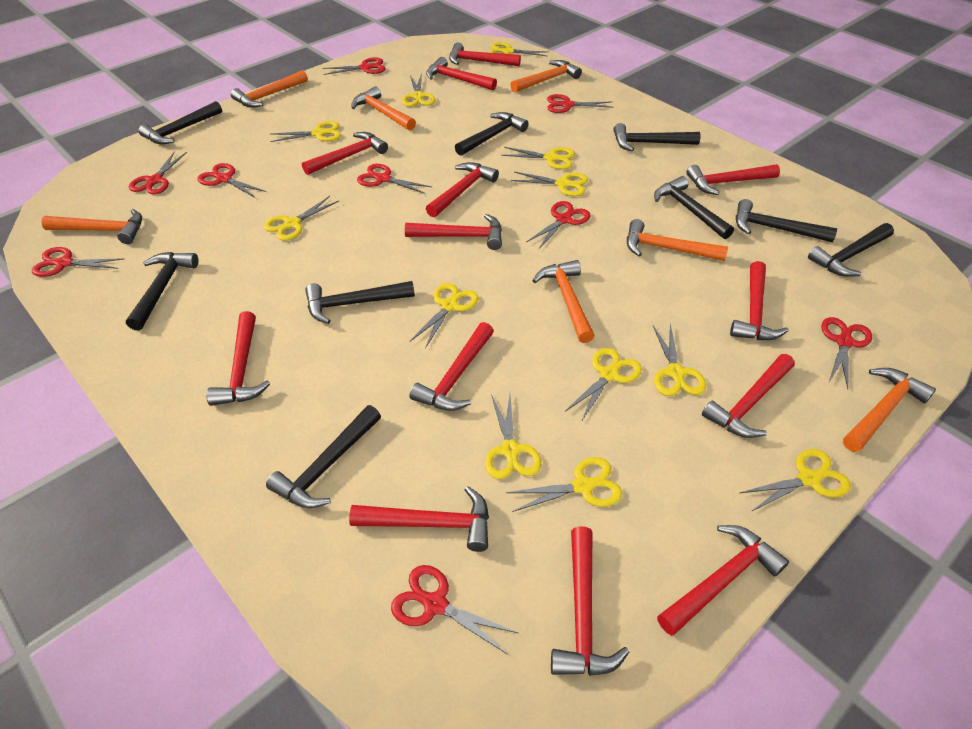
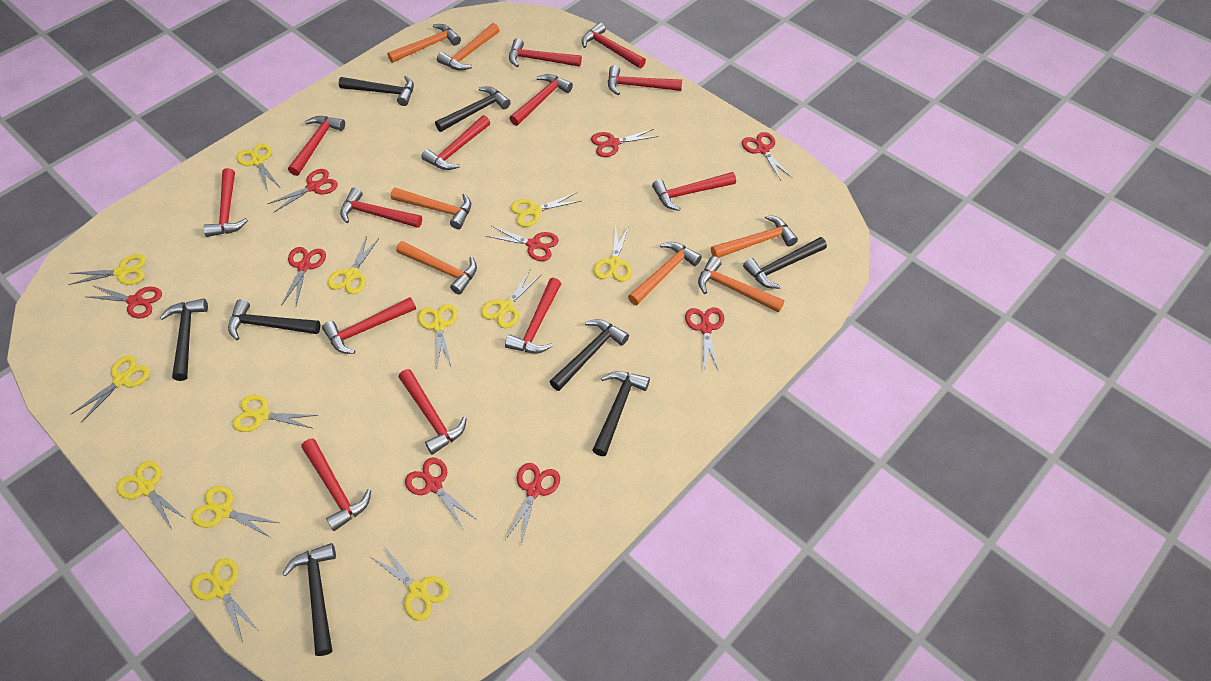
black hammer: 9 -> 8
yellow scissors: 12 -> 13

